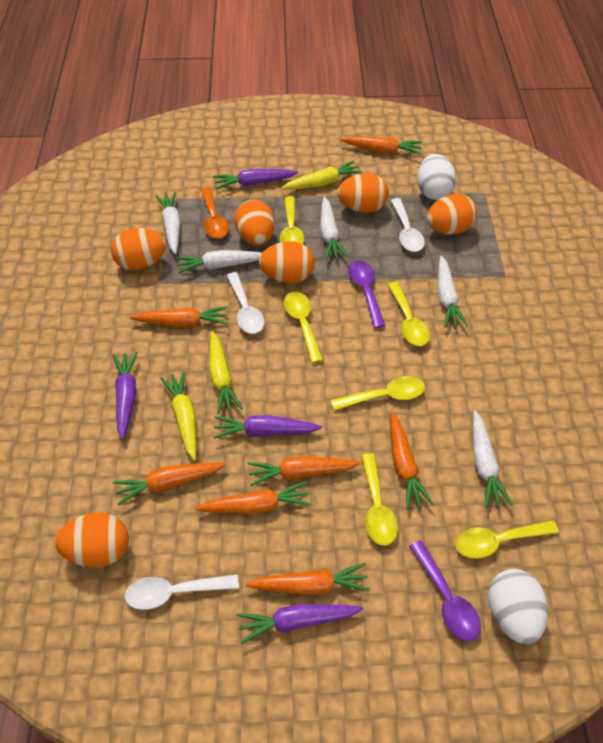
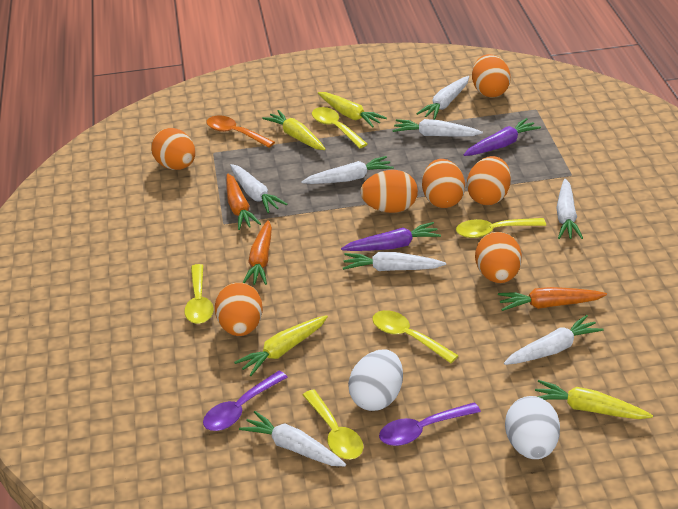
orange carrot: 7 -> 3
orange egg: 6 -> 7
purple carrot: 4 -> 2
white carrot: 5 -> 8
white spoon: 3 -> 0
yellow carrot: 3 -> 4
yellow spoon: 6 -> 5

